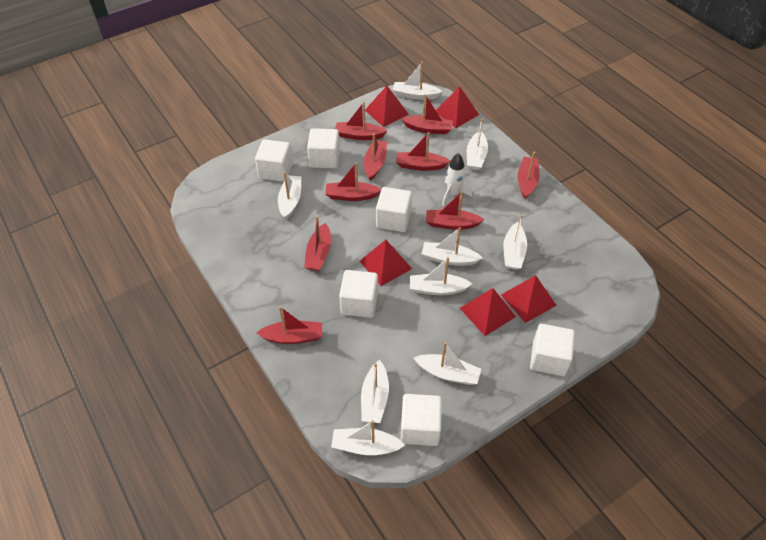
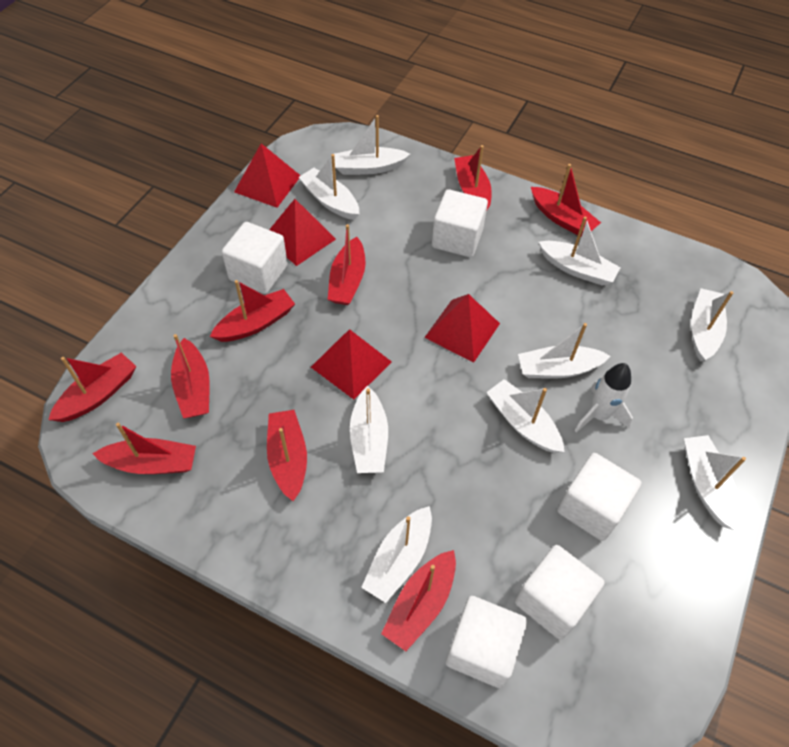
red pyramid: 5 -> 4
white cube: 6 -> 5

